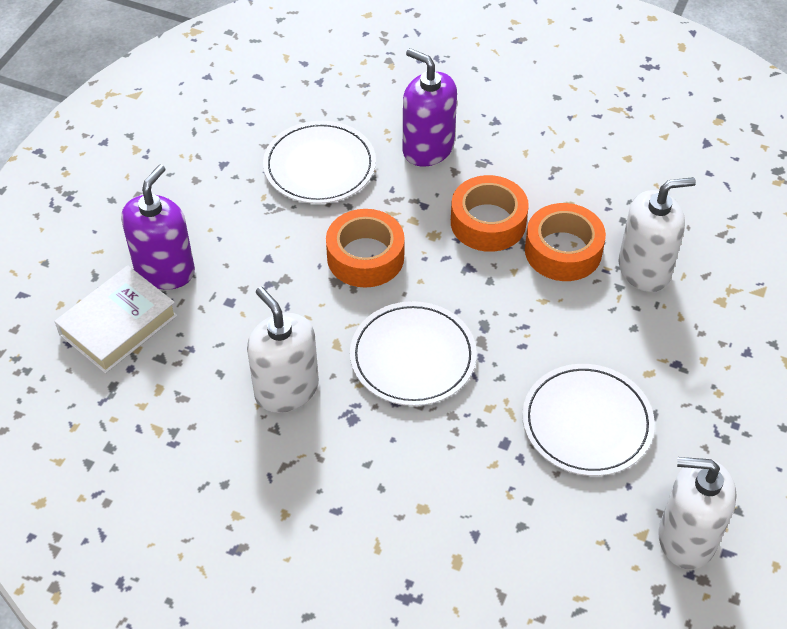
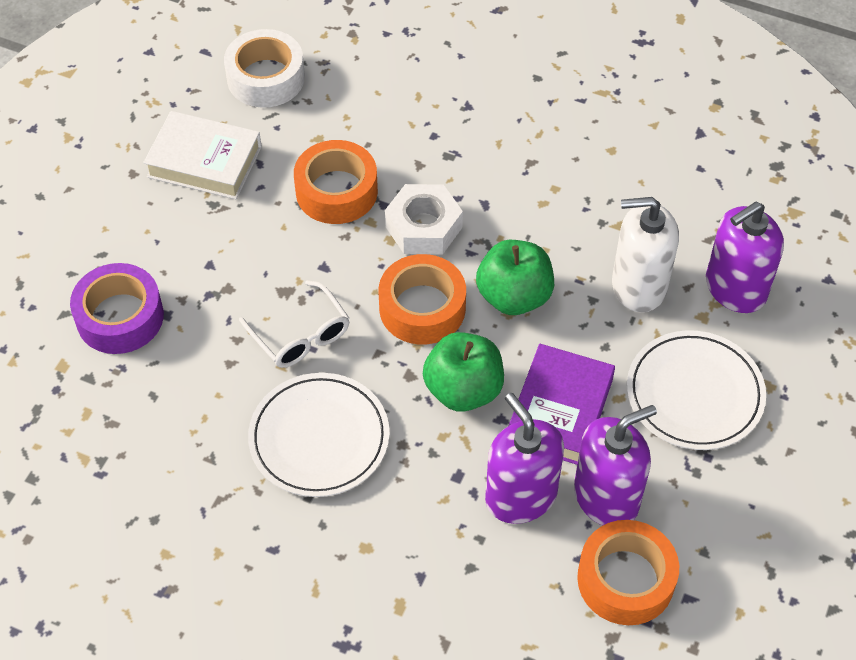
green apple: 0 -> 2
purple book: 0 -> 1
purple soap dispenser: 2 -> 3
purple tape: 0 -> 1
white glasses: 0 -> 1
white nut: 0 -> 1
white plate: 3 -> 2
white soap dispenser: 3 -> 1
white tape: 0 -> 1

